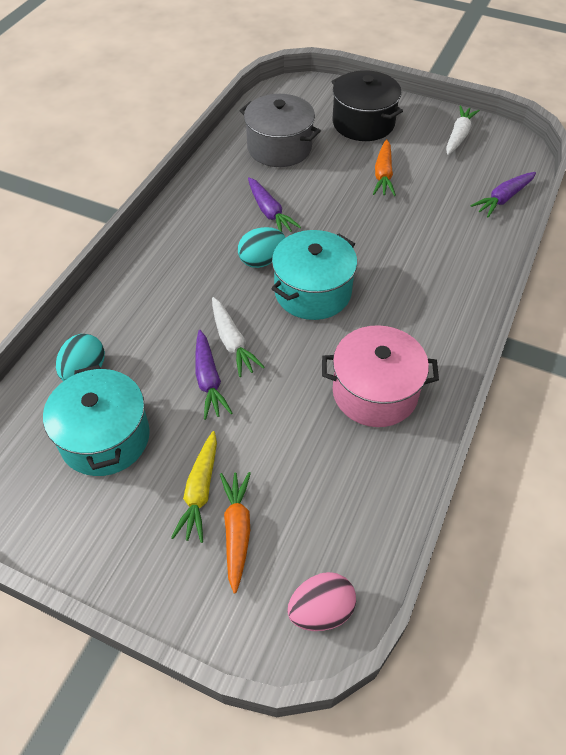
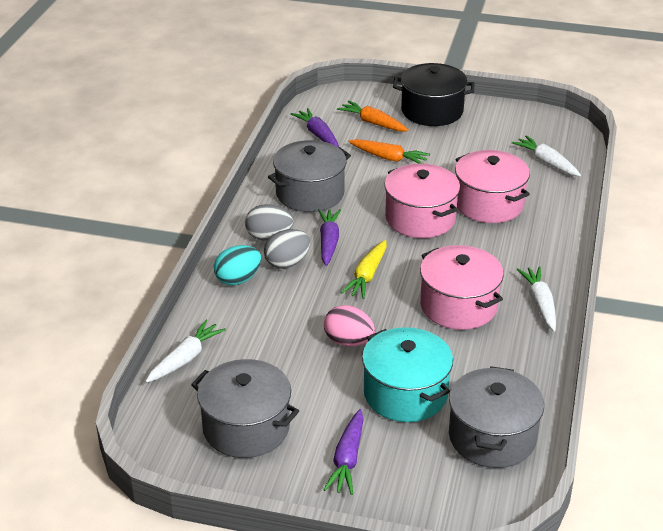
grey egg: 0 -> 2
grey pot: 1 -> 3
pink pot: 1 -> 3
turquoise egg: 2 -> 1
turquoise pot: 2 -> 1
white carrot: 2 -> 3

